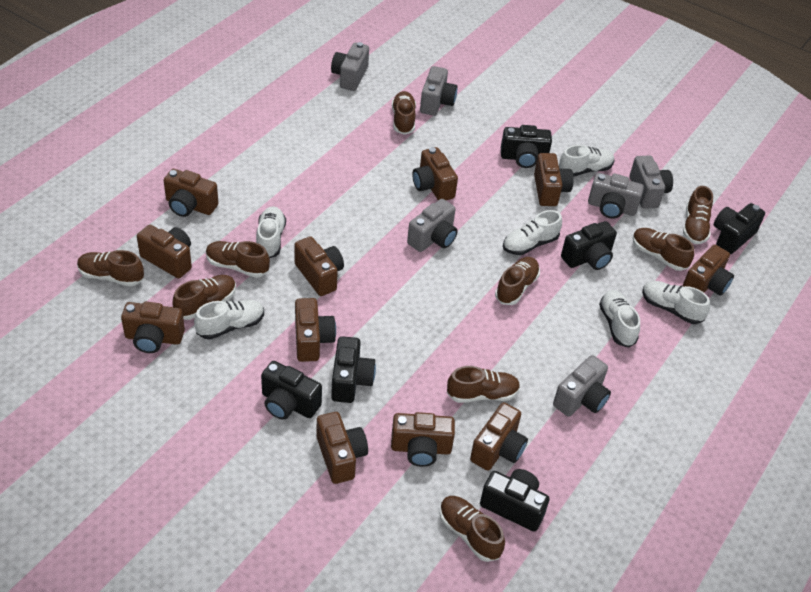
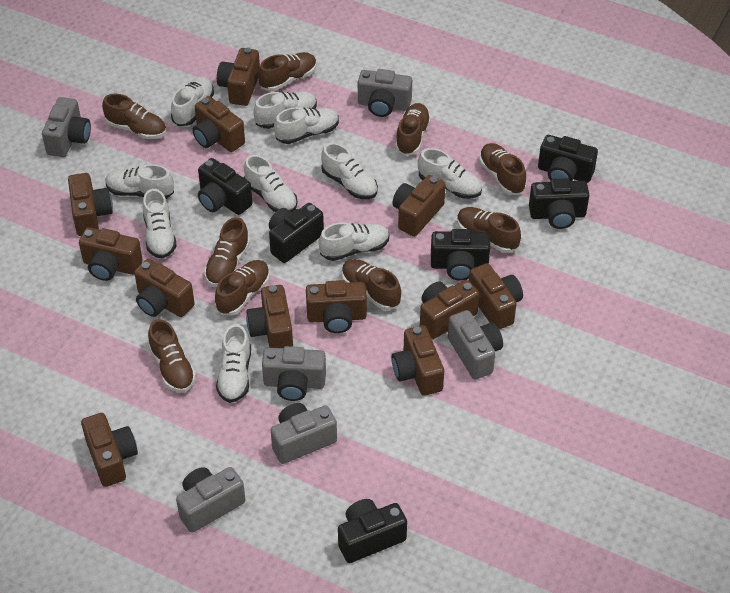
brown camera: 11 -> 12
white shoe: 6 -> 10

